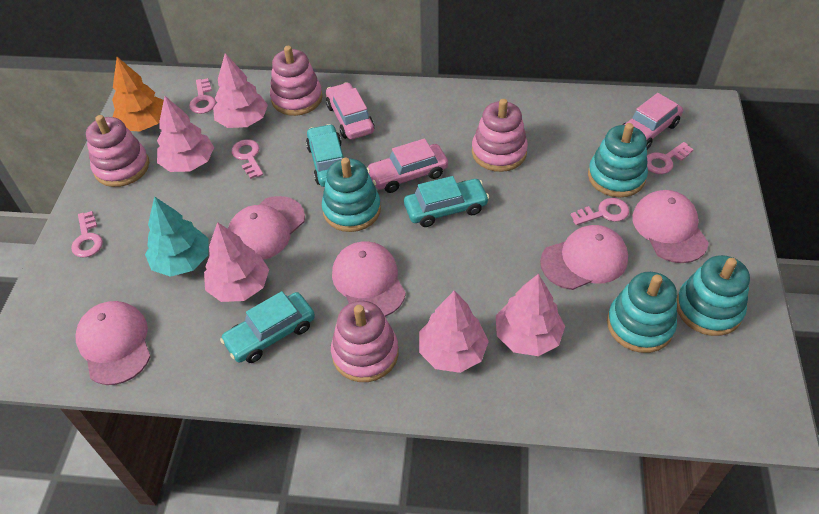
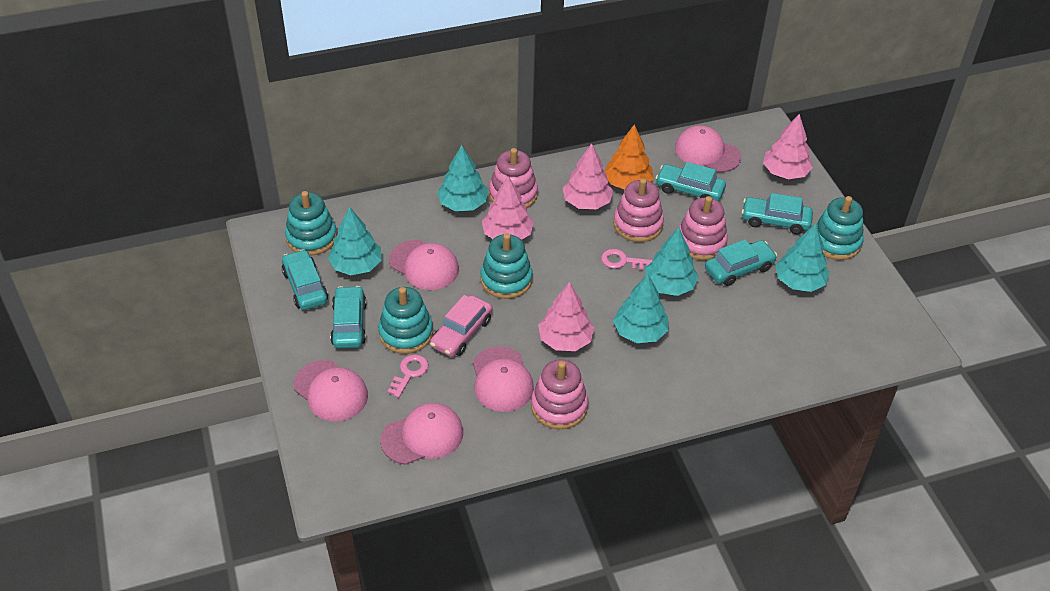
pink car: 3 -> 1
pink key: 5 -> 2
pink tree: 5 -> 4
turquoise car: 3 -> 5
turquoise tree: 1 -> 5

